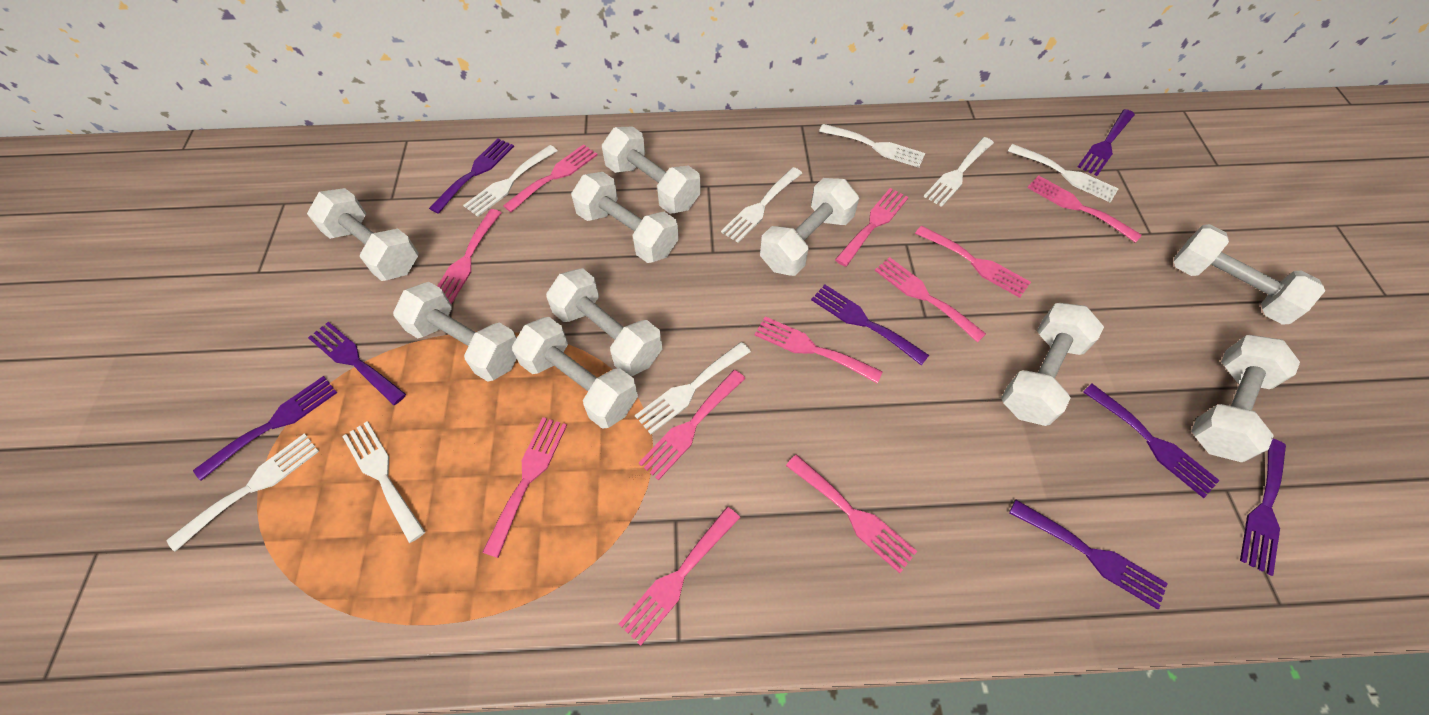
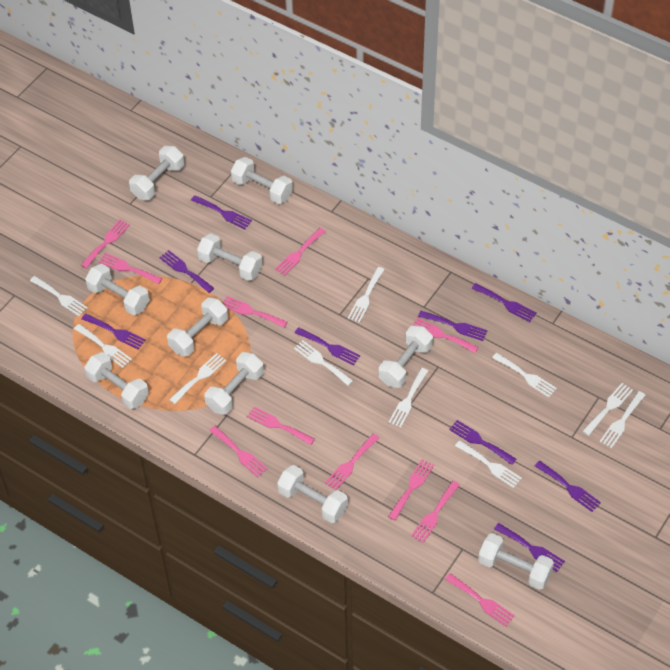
purple fork: 8 -> 9
white fork: 8 -> 10

